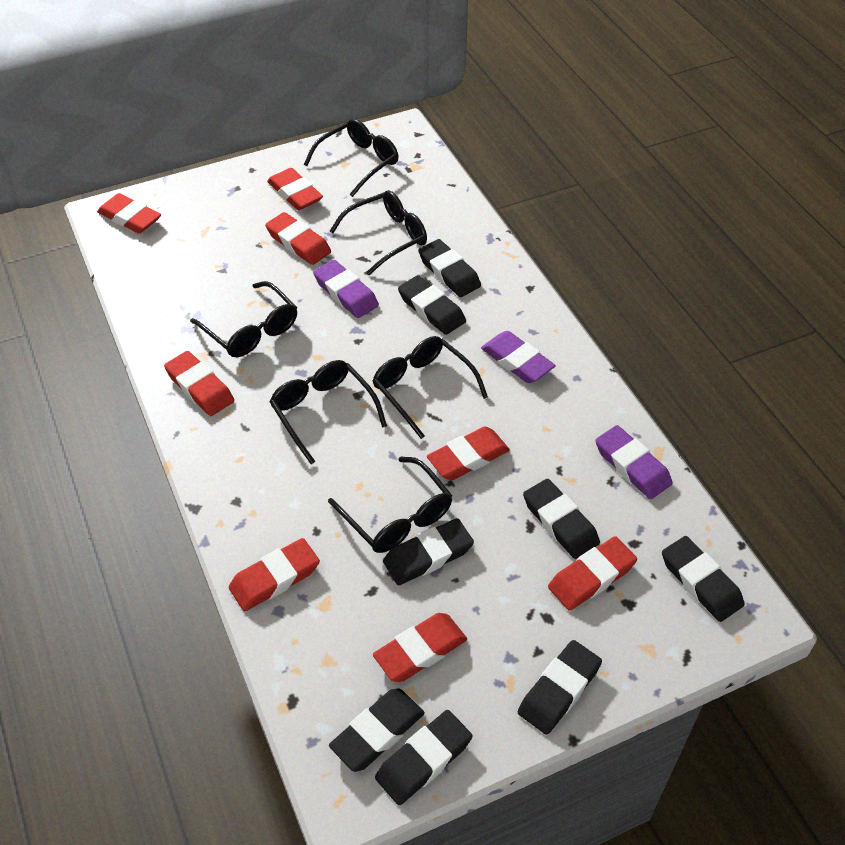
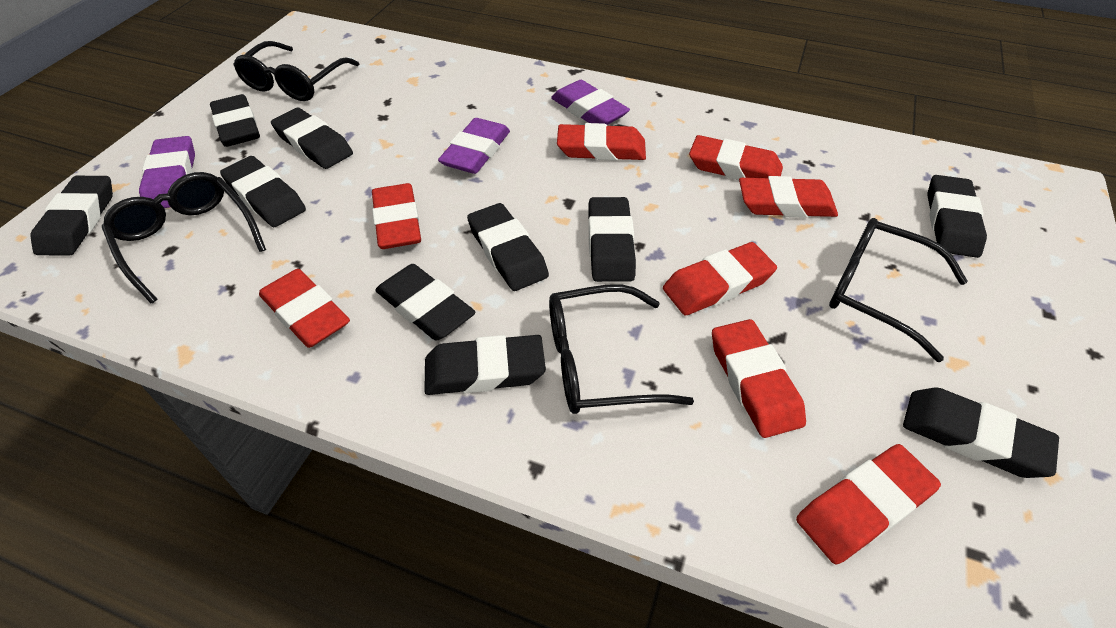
black eraser: 8 -> 10
black glasses: 6 -> 4

